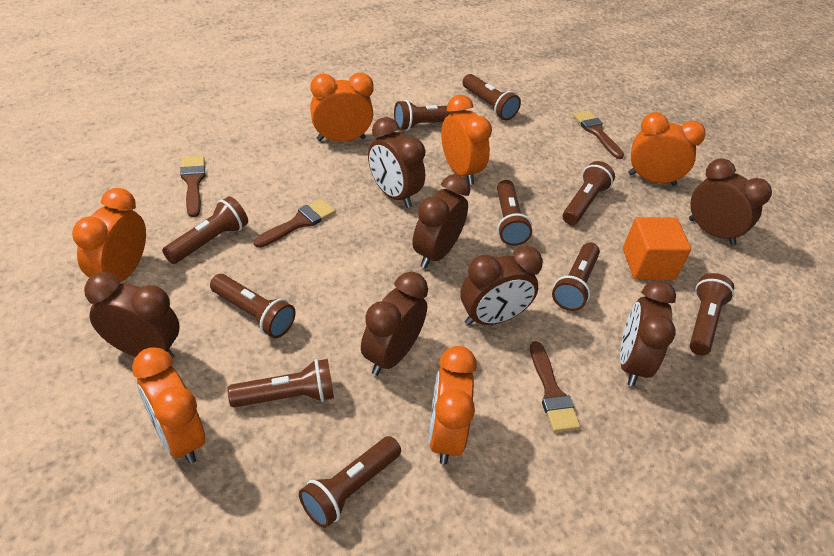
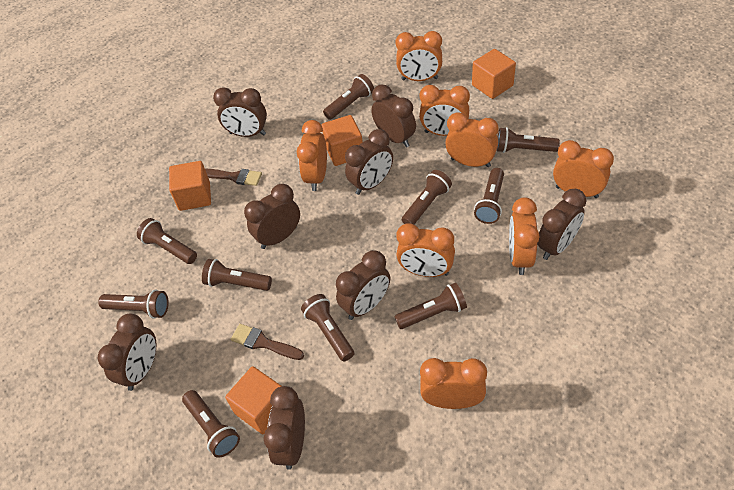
brown brush: 4 -> 2
brown clock: 7 -> 8
orange clock: 6 -> 8
orange cube: 1 -> 4

